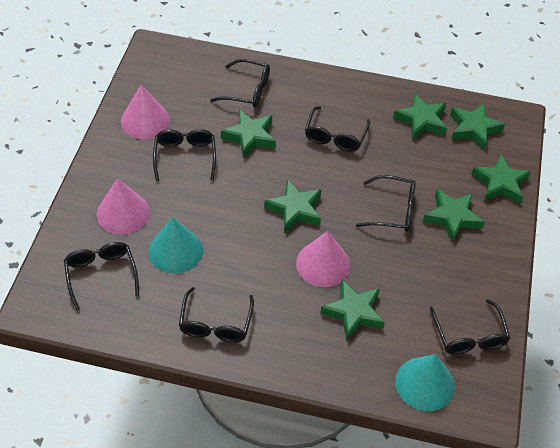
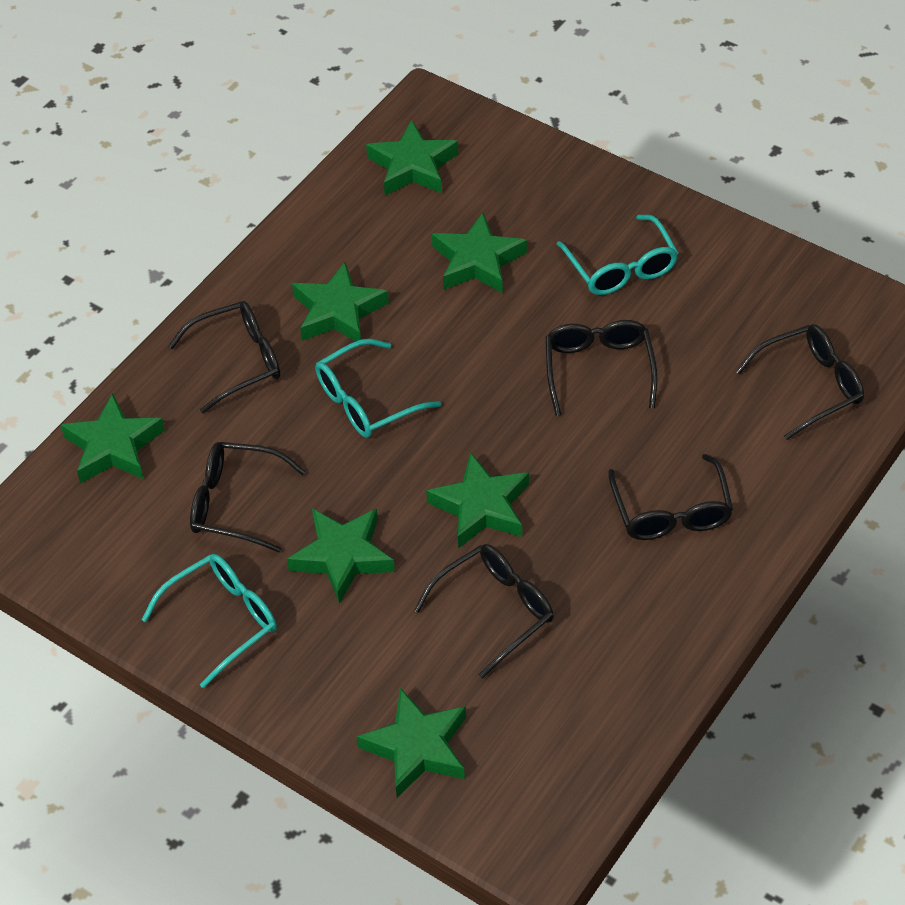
black glasses: 7 -> 6
pink cone: 3 -> 0
turquoise cone: 2 -> 0
turquoise glasses: 0 -> 3

